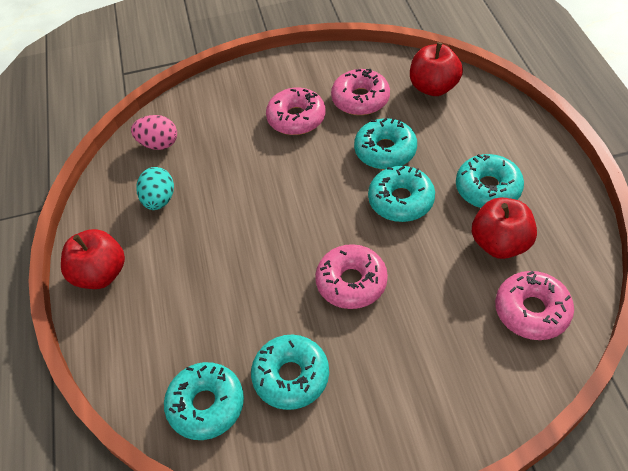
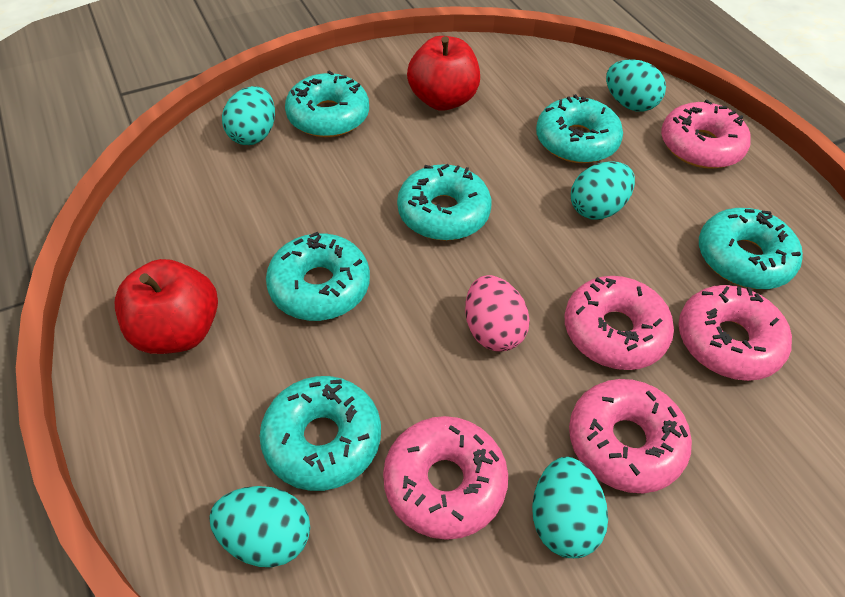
pink donut: 4 -> 5
red apple: 3 -> 2
turquoise donut: 5 -> 6
turquoise egg: 1 -> 5

